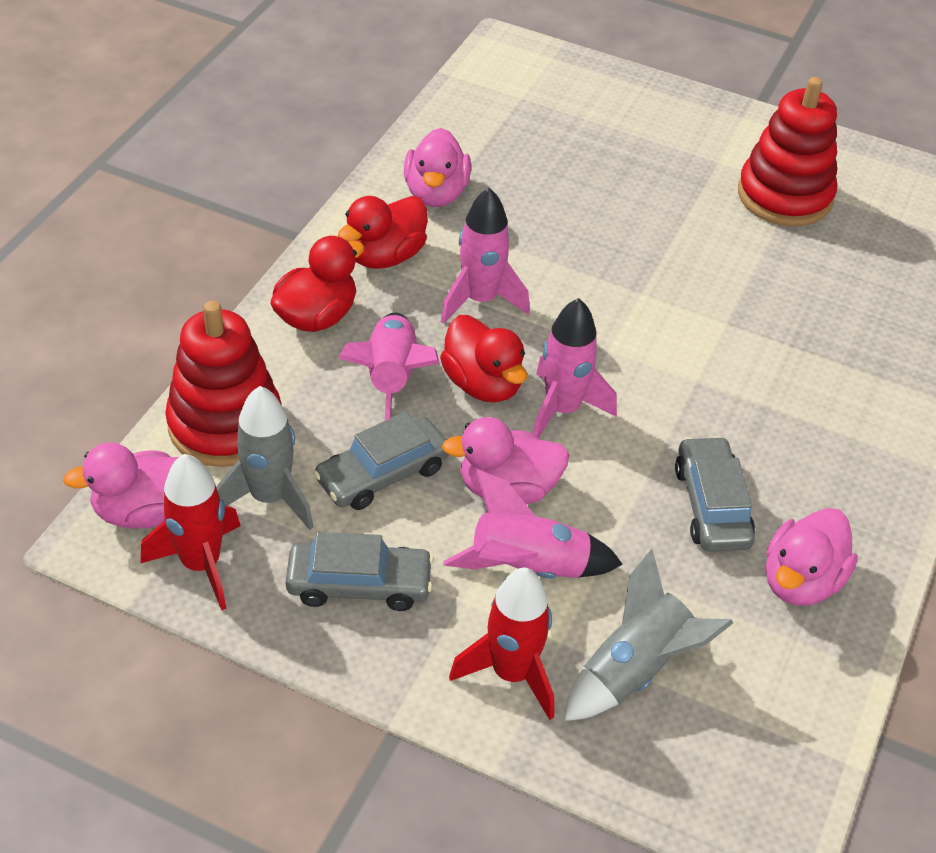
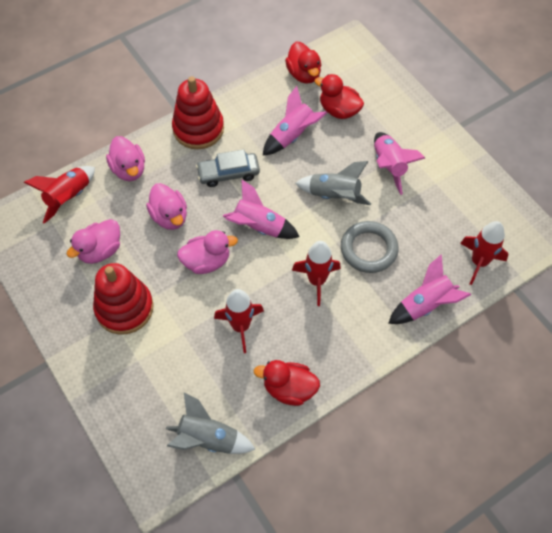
grey car: 3 -> 1
grey ring: 0 -> 1
red rocket: 2 -> 4

